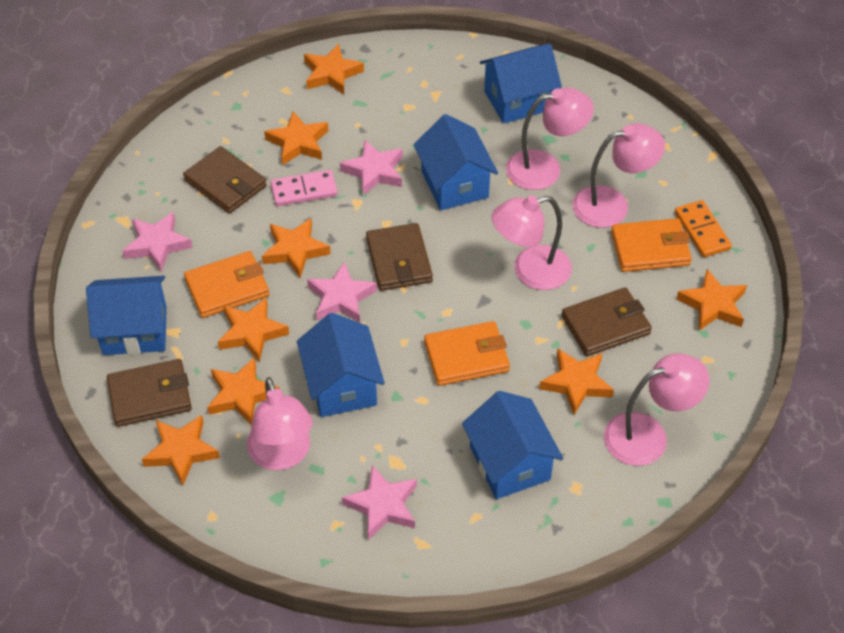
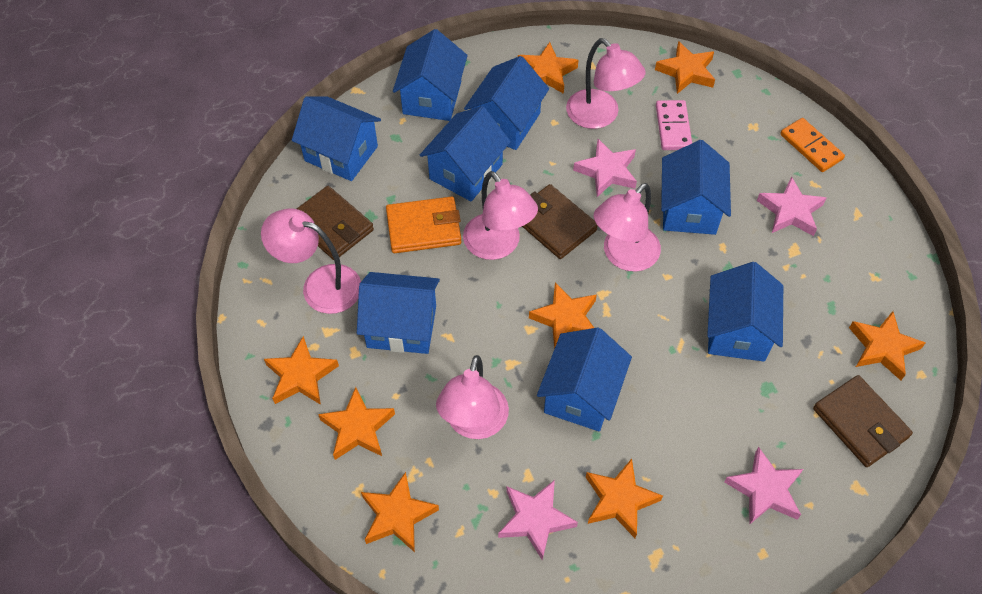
blue house: 5 -> 8
brown wallet: 4 -> 3
orange wallet: 3 -> 1

